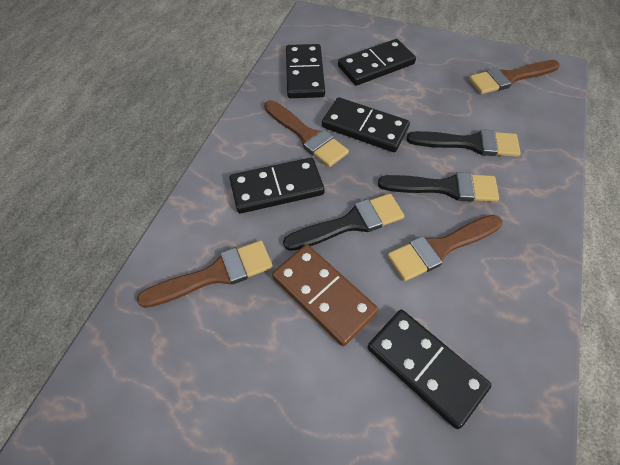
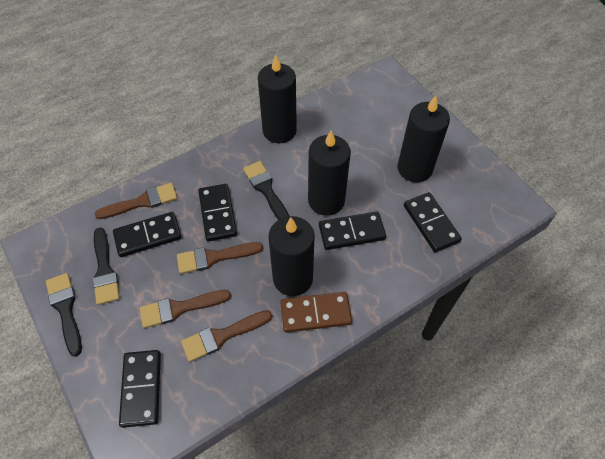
black candle: 0 -> 4

